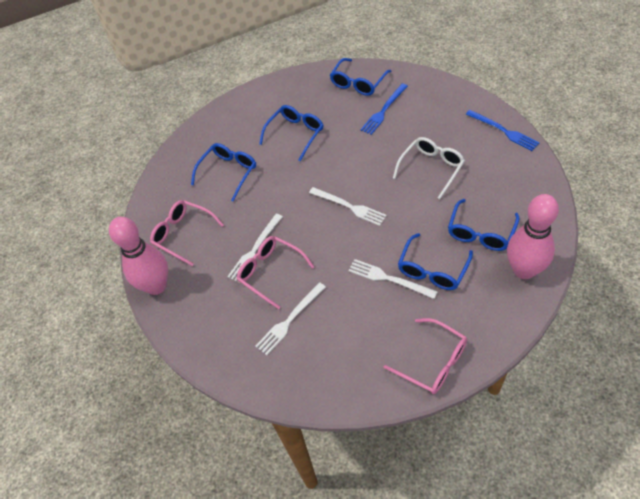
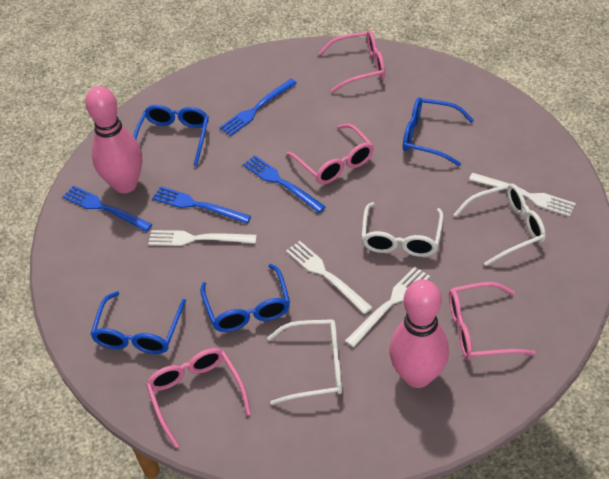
blue fork: 2 -> 4
blue glasses: 5 -> 4
pink glasses: 3 -> 4
white glasses: 1 -> 3

